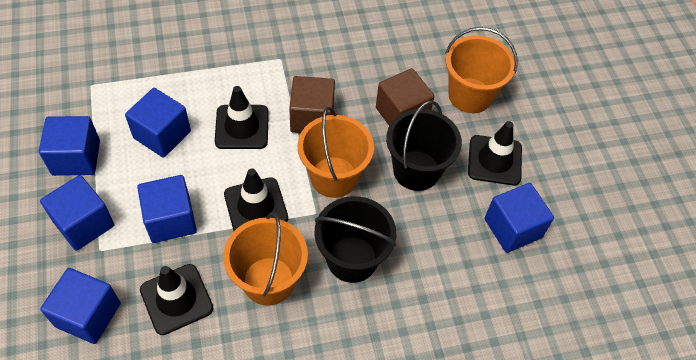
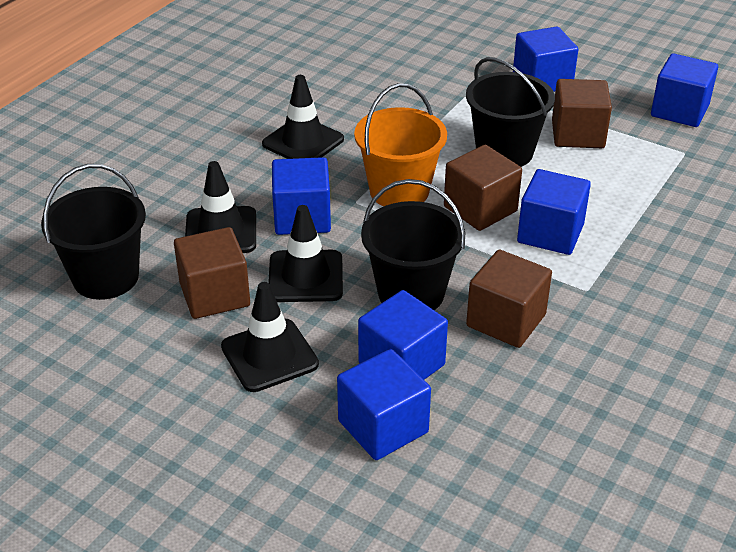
black bucket: 2 -> 3
brown cube: 2 -> 4
orange bucket: 3 -> 1

